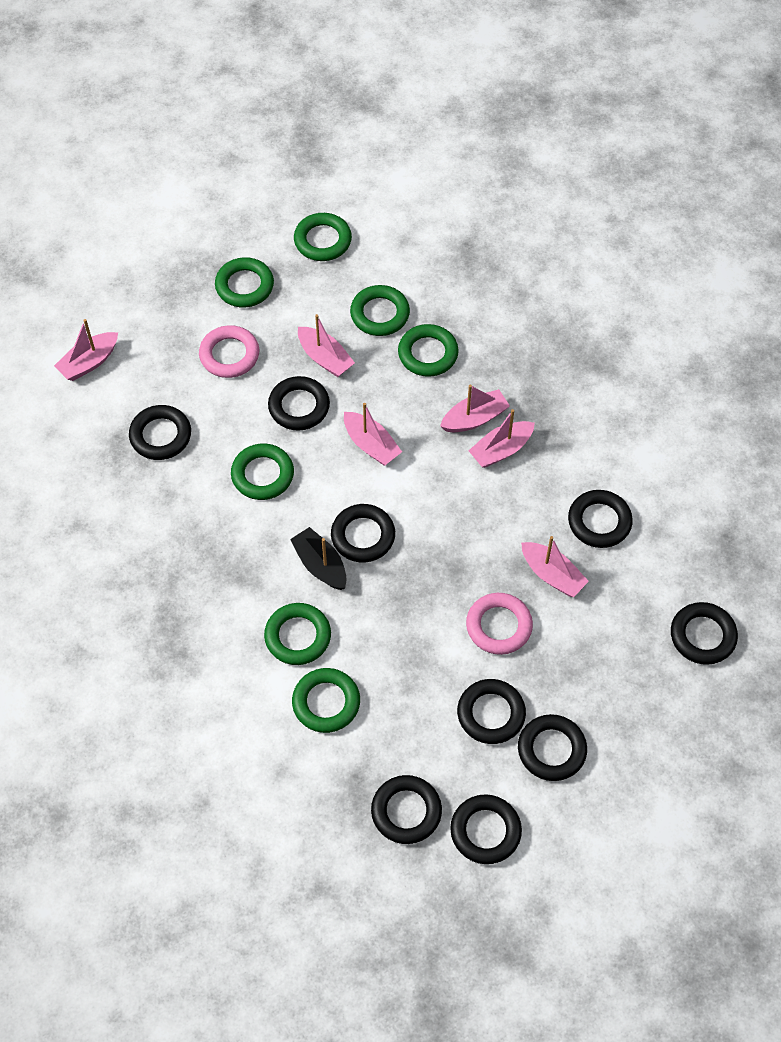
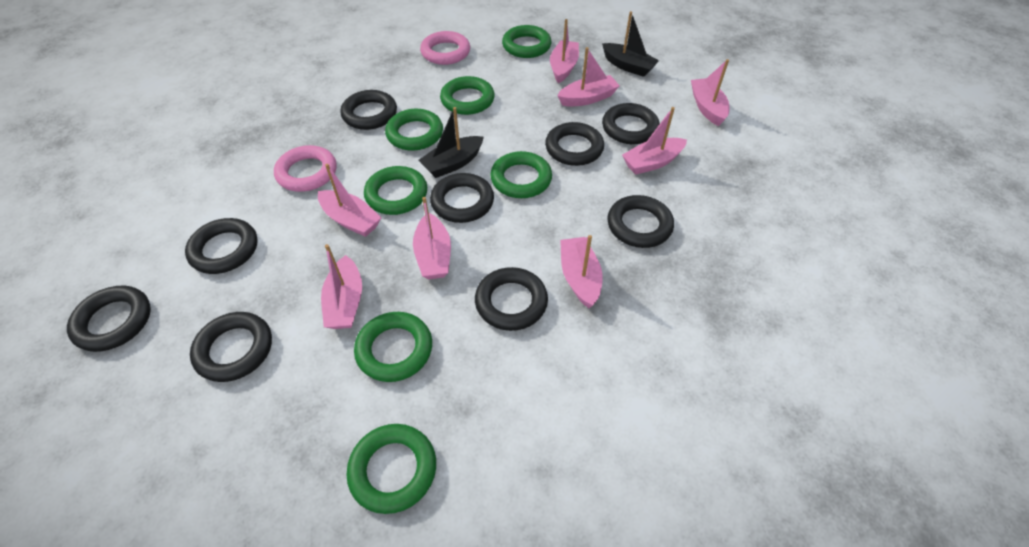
black boat: 1 -> 2
pink boat: 6 -> 8

